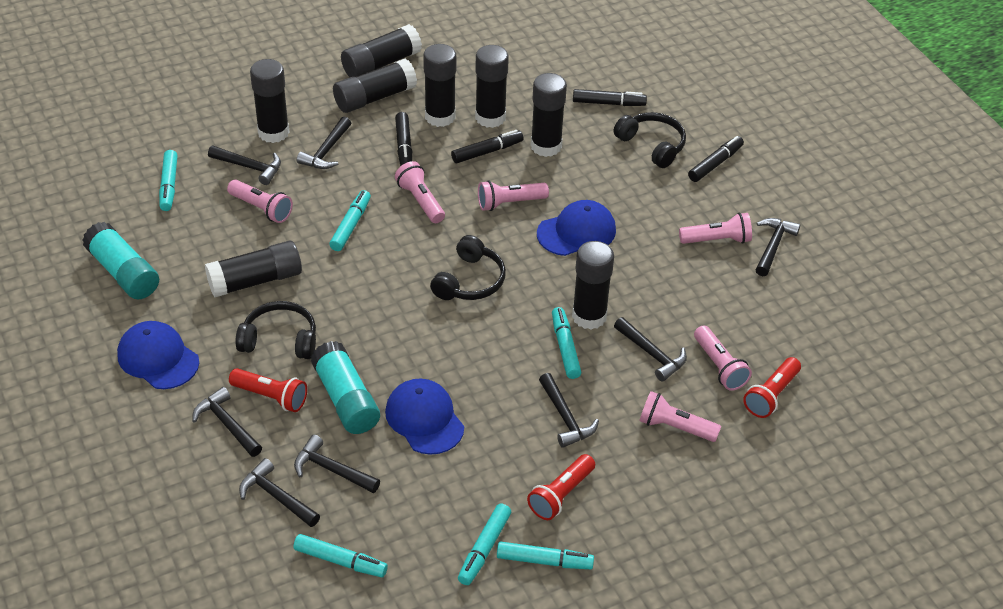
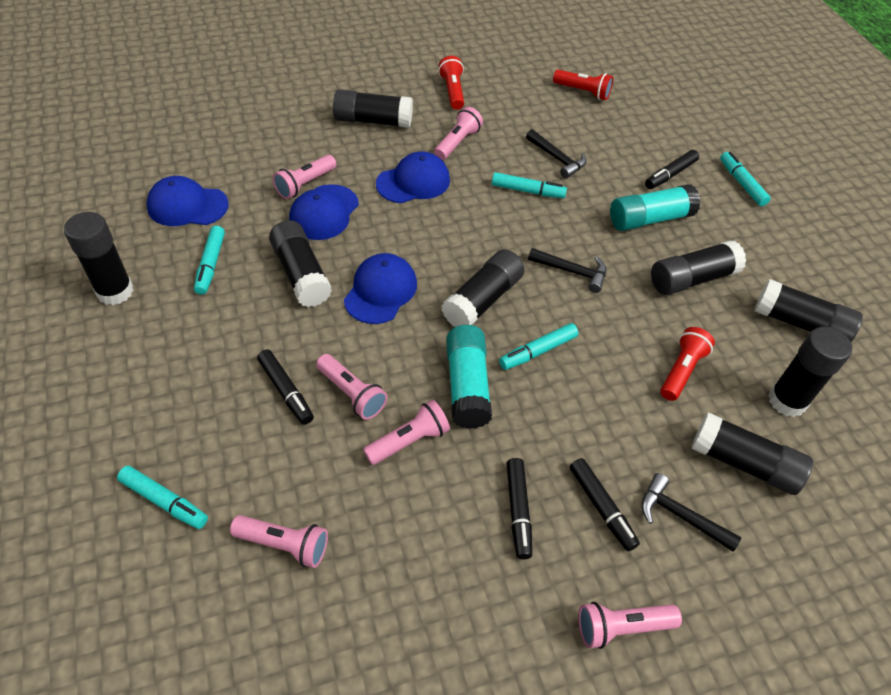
black hammer: 8 -> 3
black headphones: 3 -> 0
blue cap: 3 -> 4
turquoise marker: 6 -> 5

